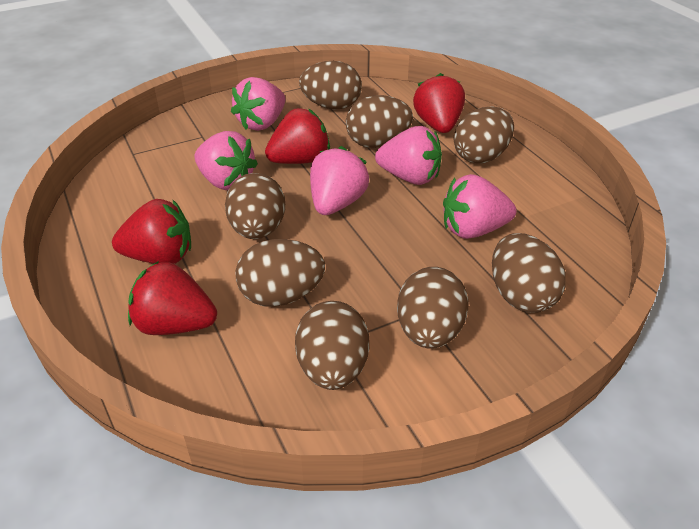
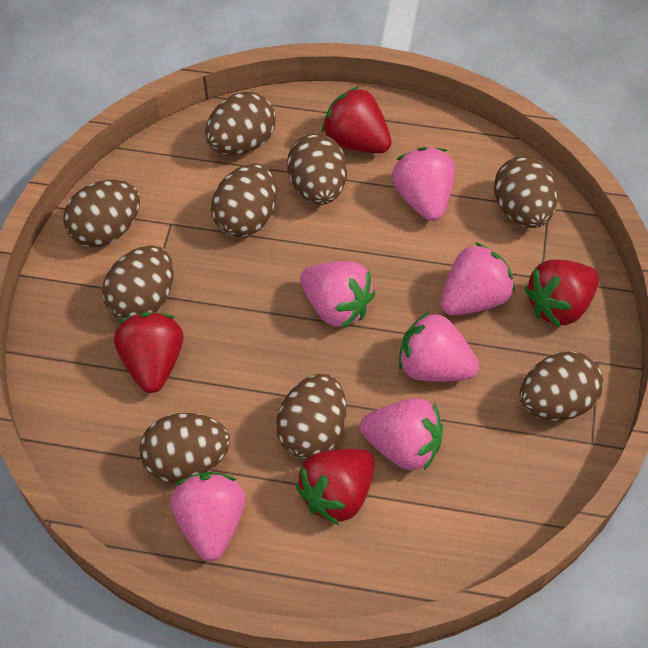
brown egg: 8 -> 9
pink strawberry: 5 -> 6

